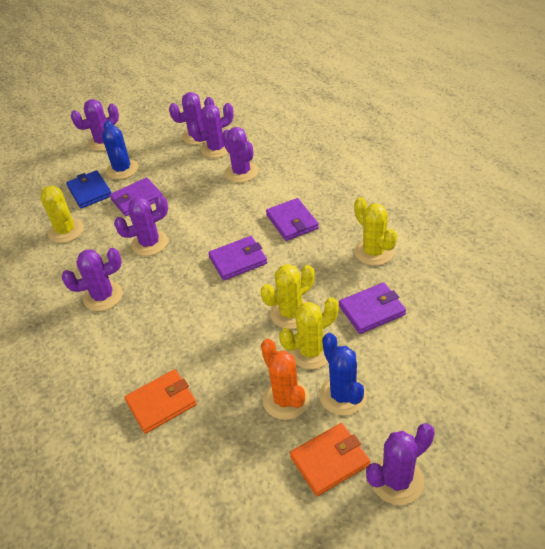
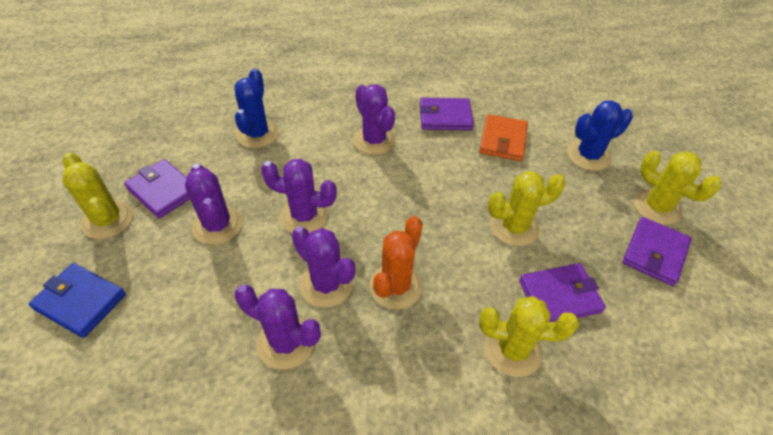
orange wallet: 2 -> 1
purple cactus: 7 -> 5

